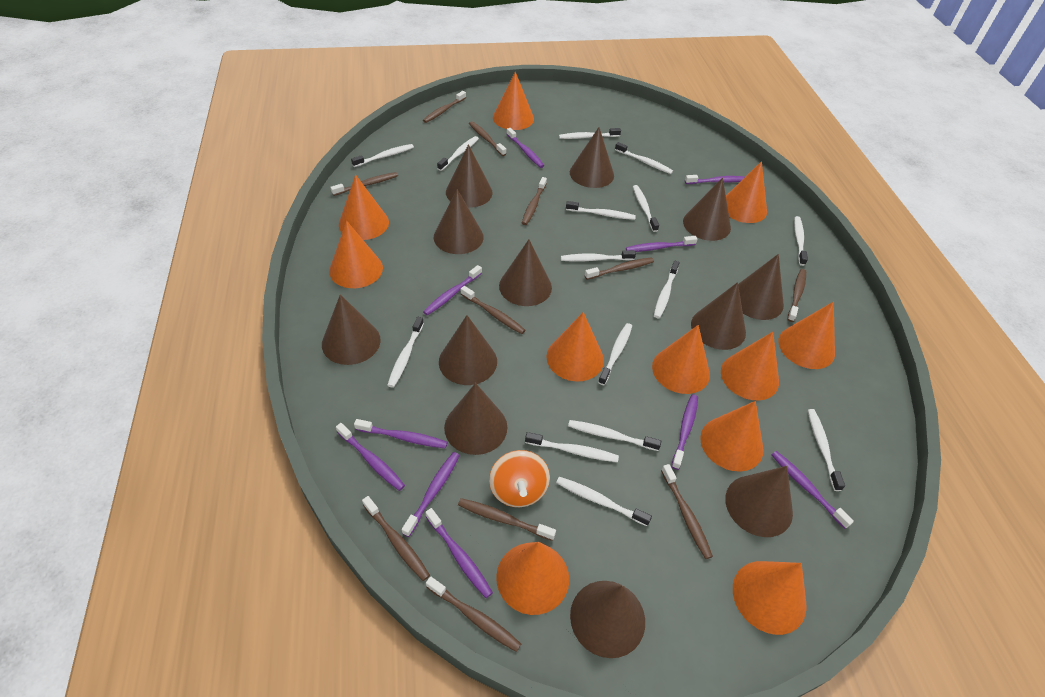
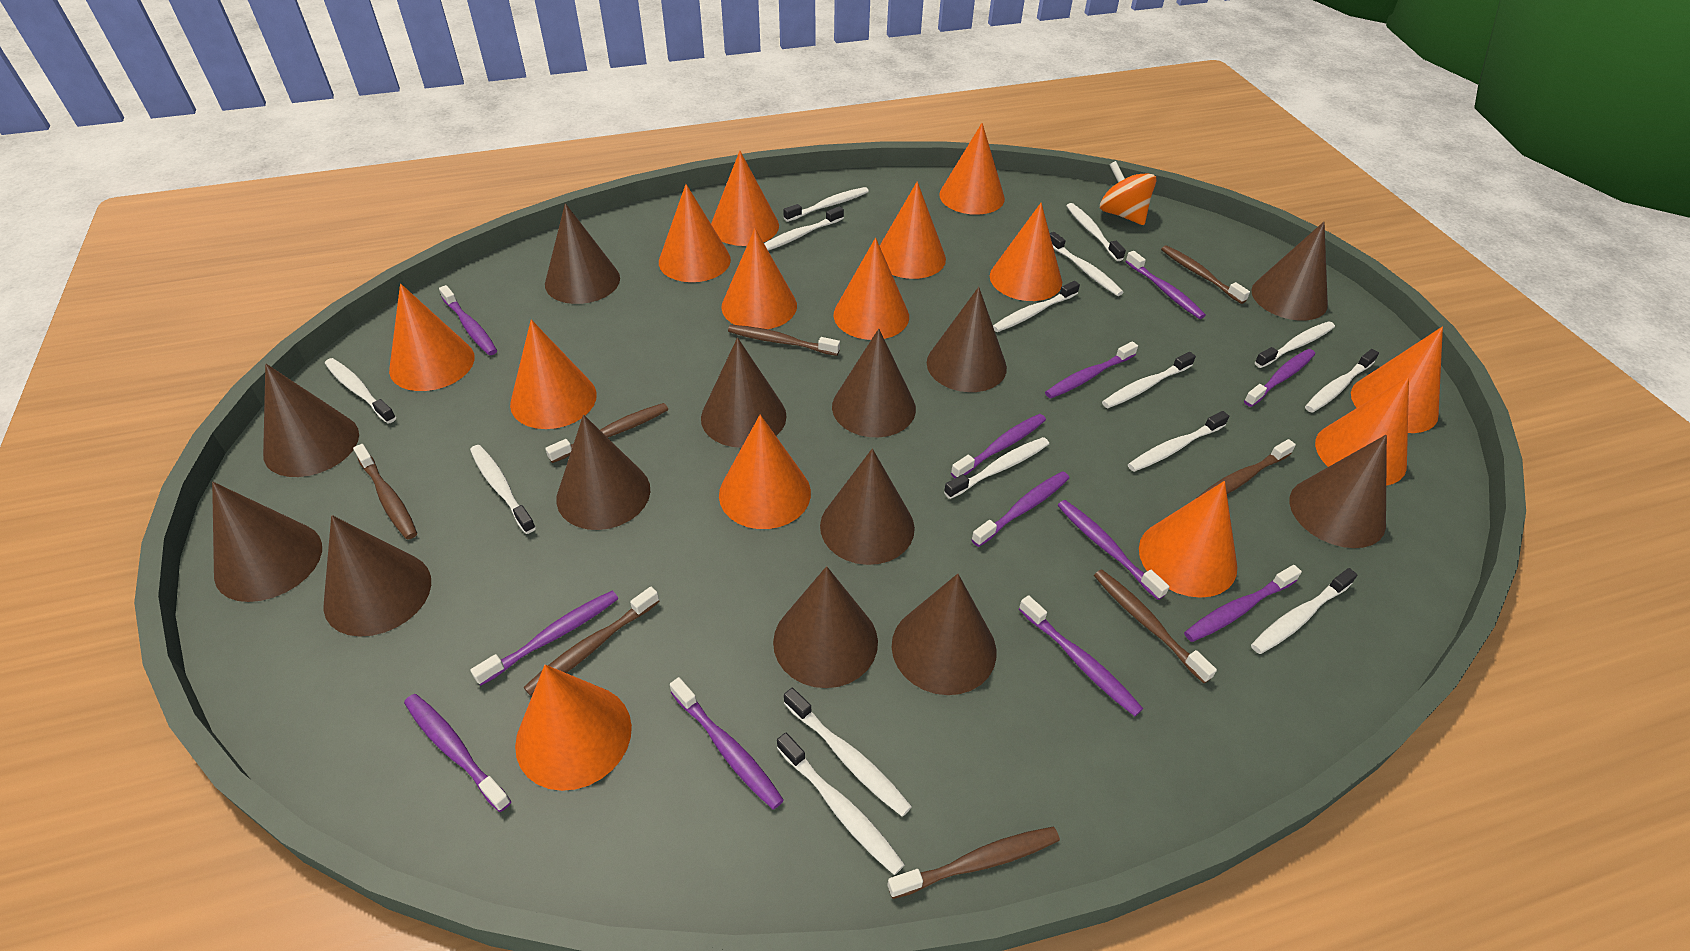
brown cone: 12 -> 13
brown toothbrush: 11 -> 8
orange cone: 11 -> 14
purple toothbrush: 10 -> 12

